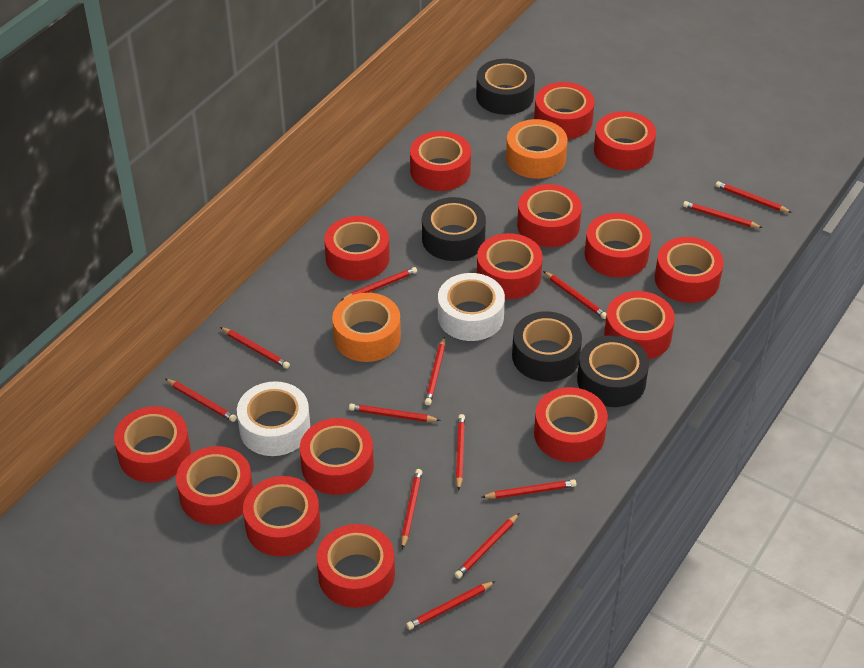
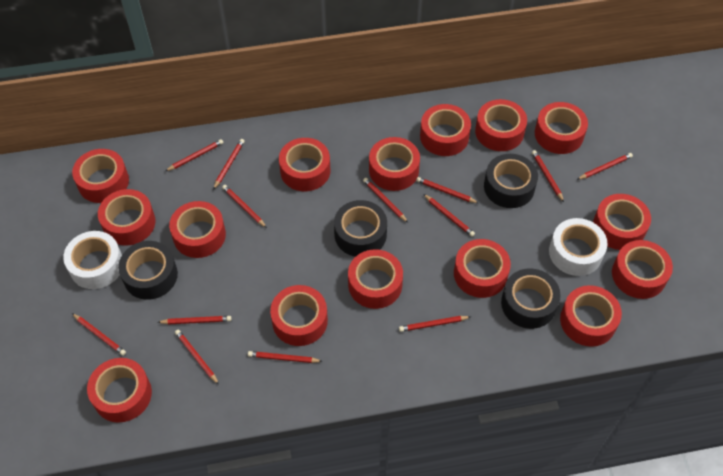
orange tape: 2 -> 0

